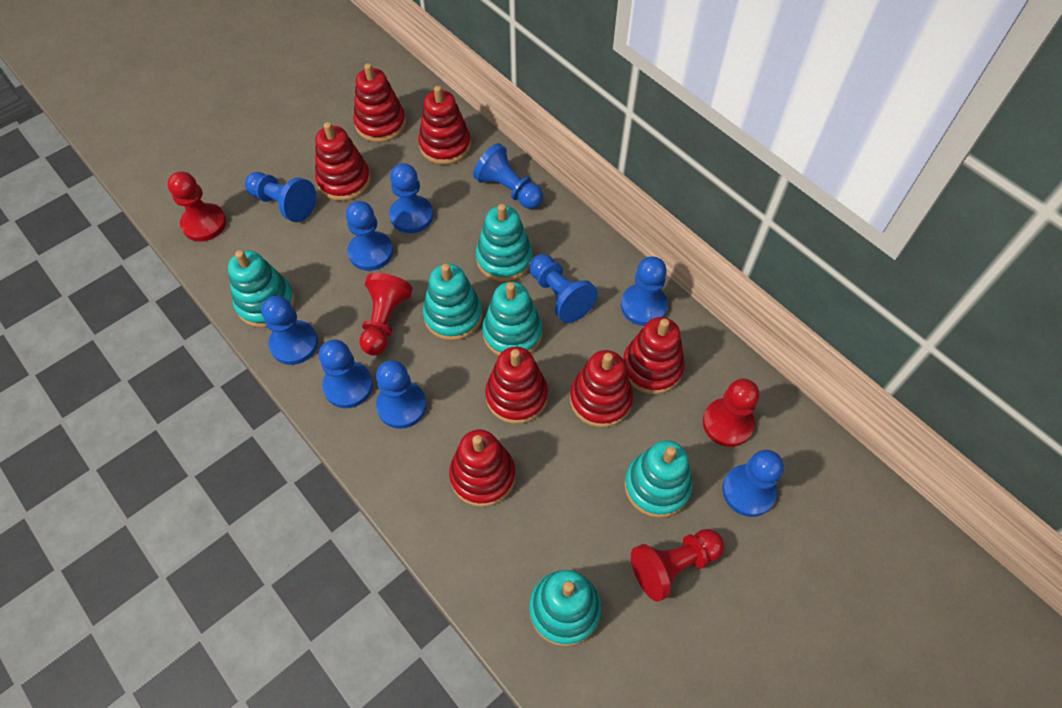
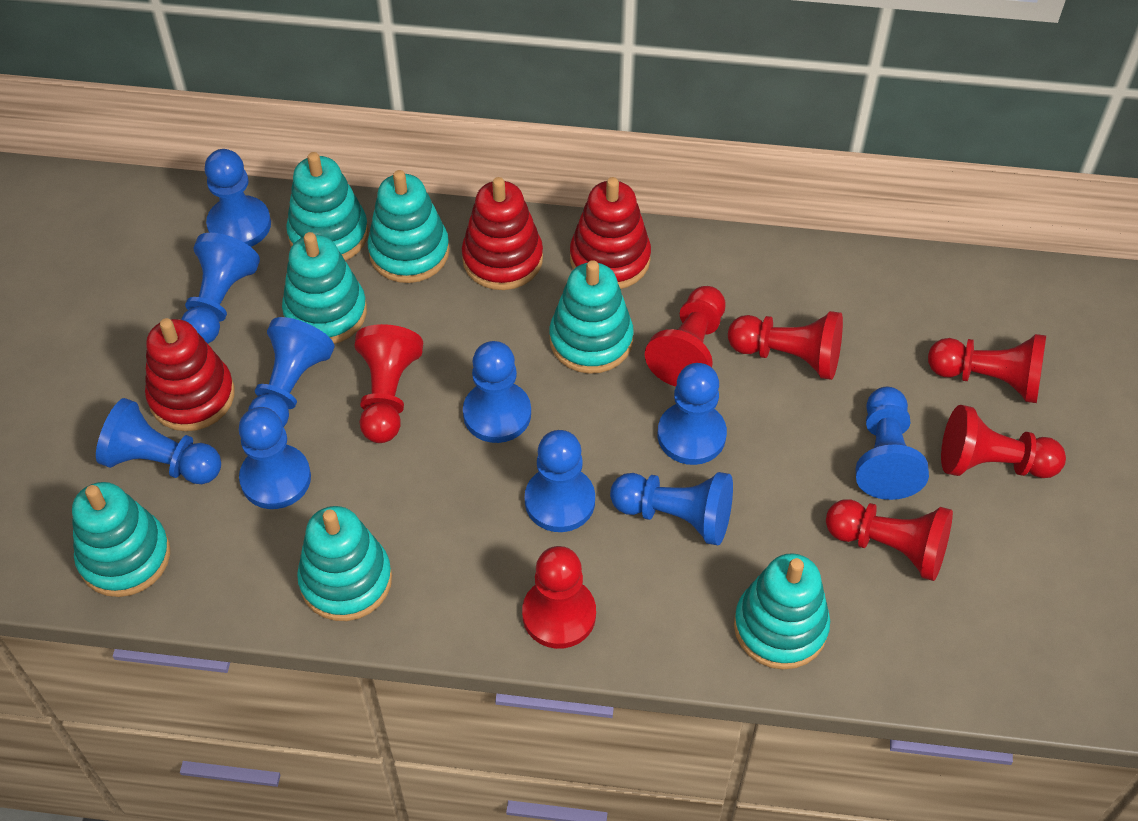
red pawn: 4 -> 7
red stacking toy: 7 -> 3
turquoise stacking toy: 6 -> 7

